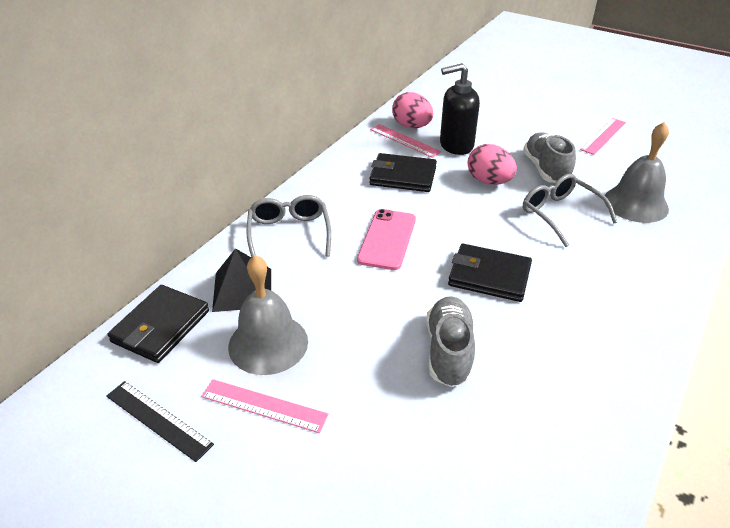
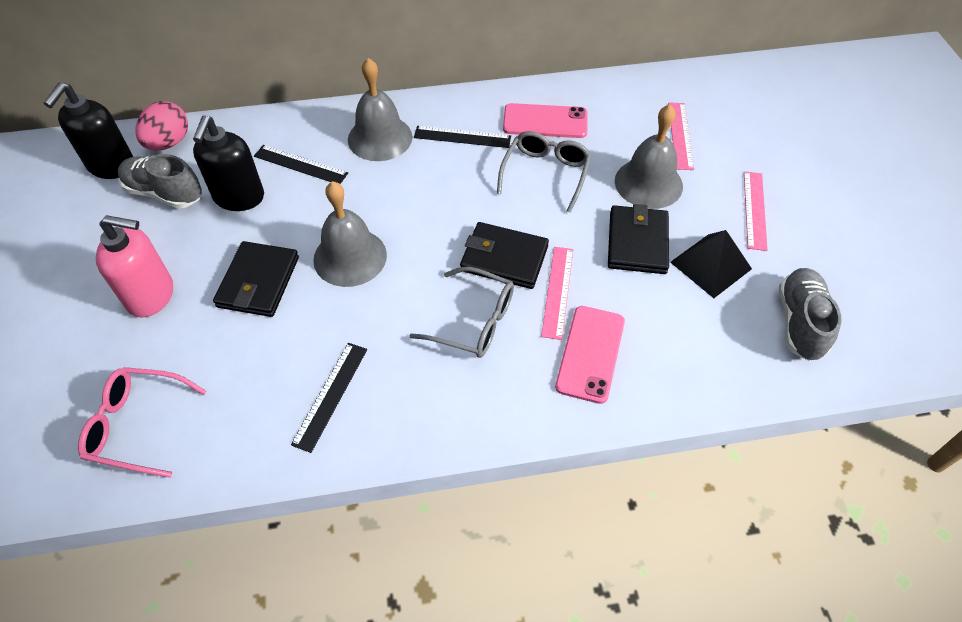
black ruler: 1 -> 3
black soap dispenser: 1 -> 2
grey bell: 2 -> 3
pink egg: 2 -> 1
pink glasses: 0 -> 1
pink phone: 1 -> 2
pink soap dispenser: 0 -> 1

